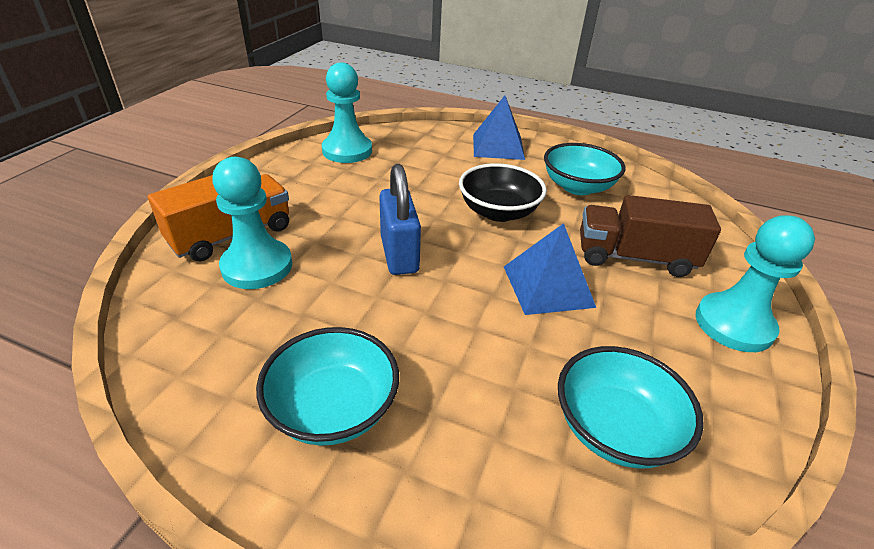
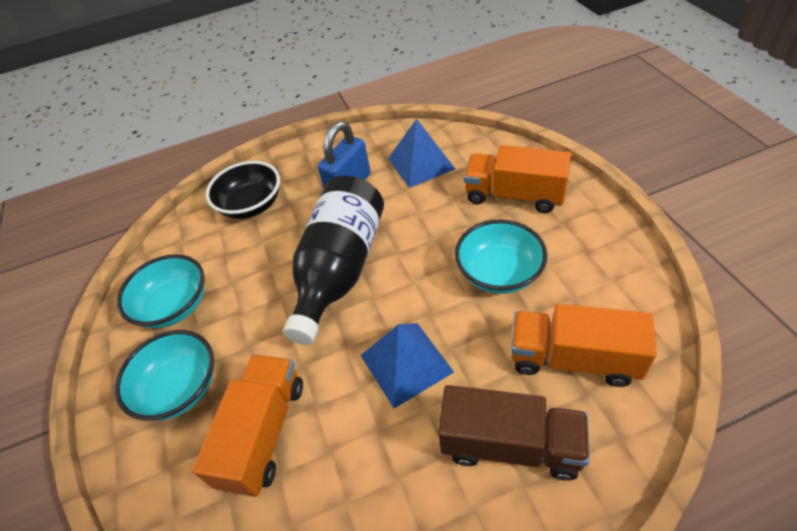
black bottle: 0 -> 1
orange truck: 1 -> 3
turquoise pawn: 3 -> 0

